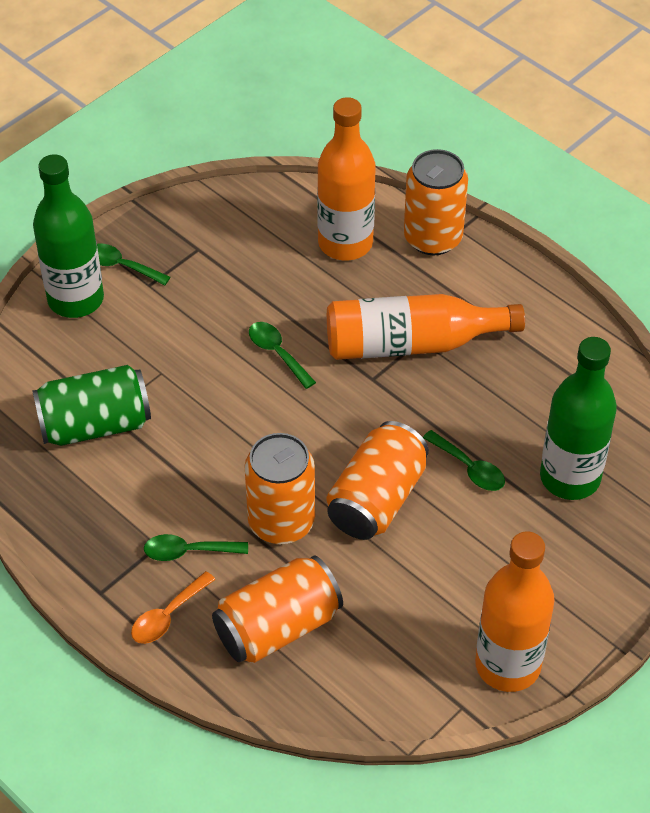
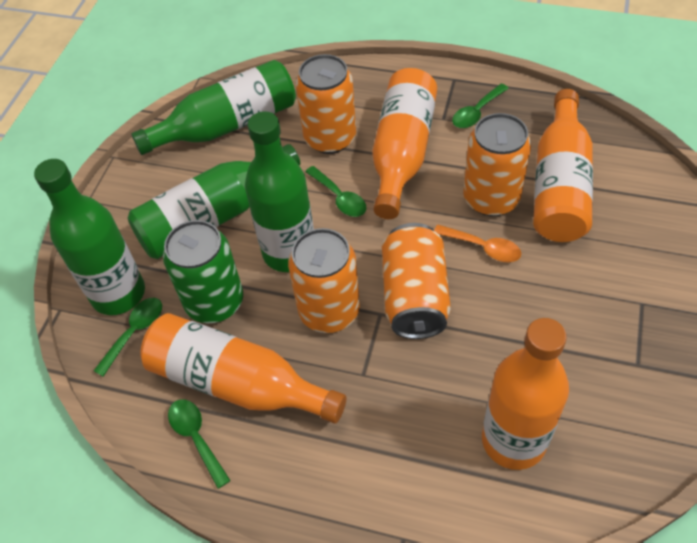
green bottle: 2 -> 4
orange bottle: 3 -> 4

